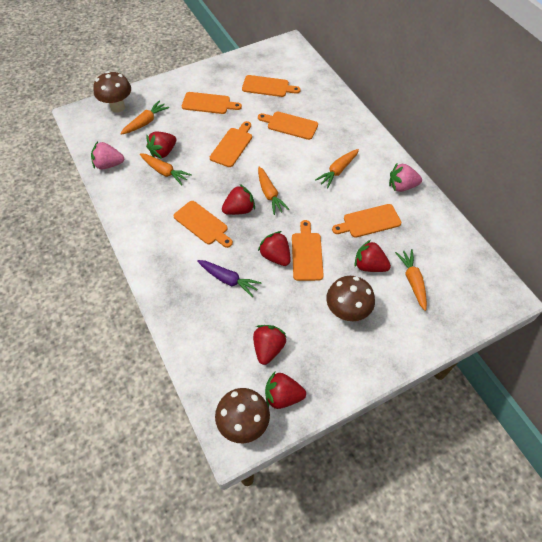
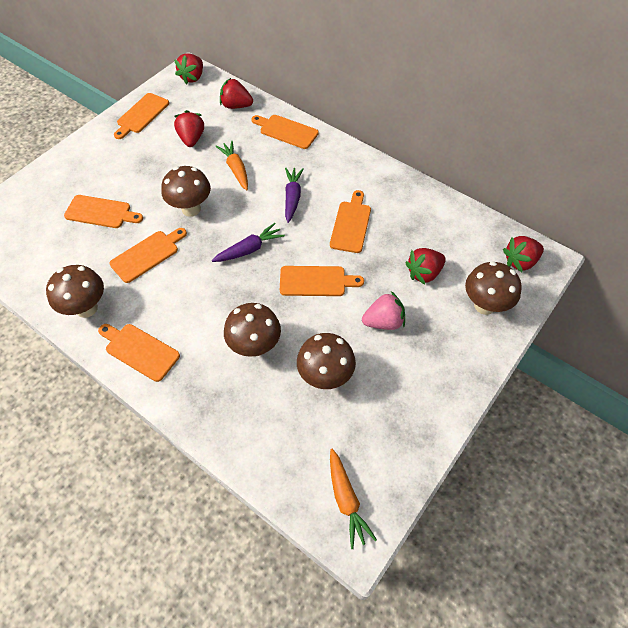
brown mushroom: 3 -> 5
orange carrot: 5 -> 2
pink strawberry: 2 -> 1
purple carrot: 1 -> 2
red strawberry: 6 -> 5

